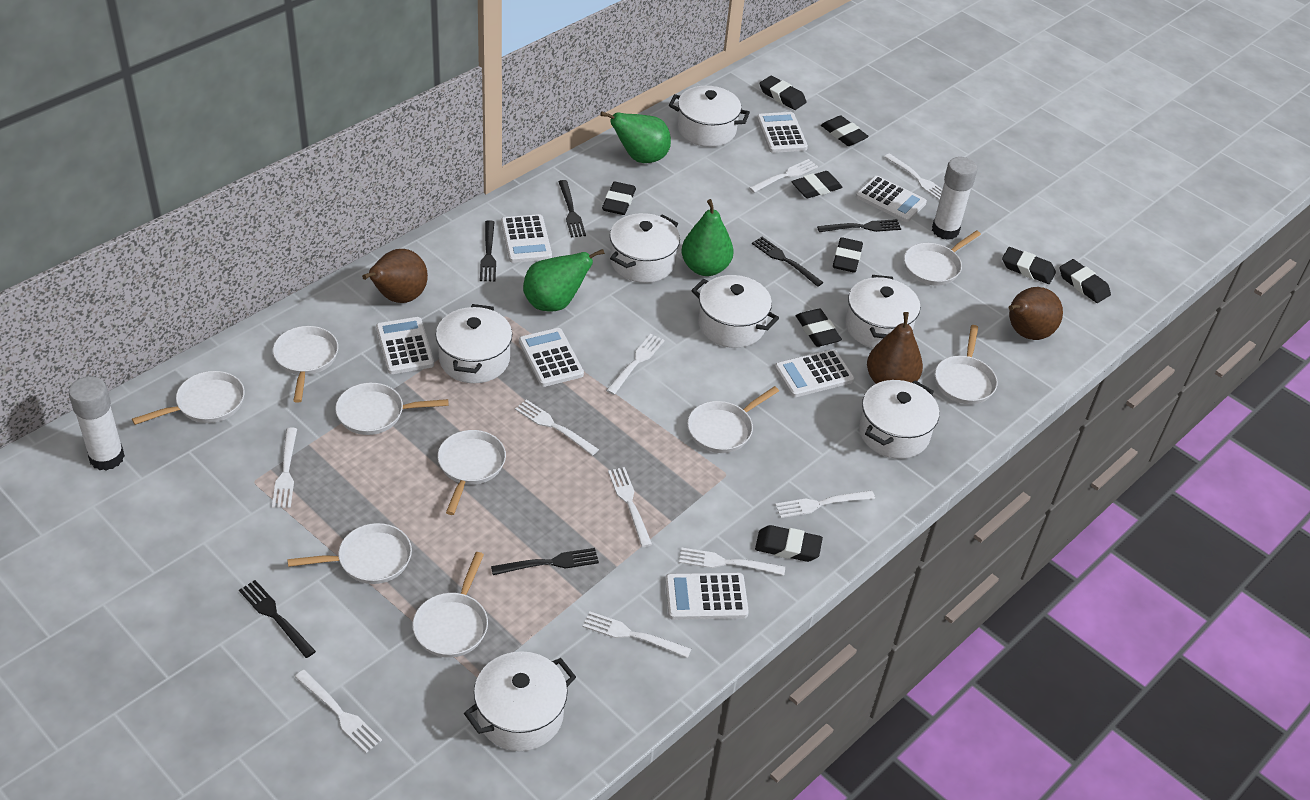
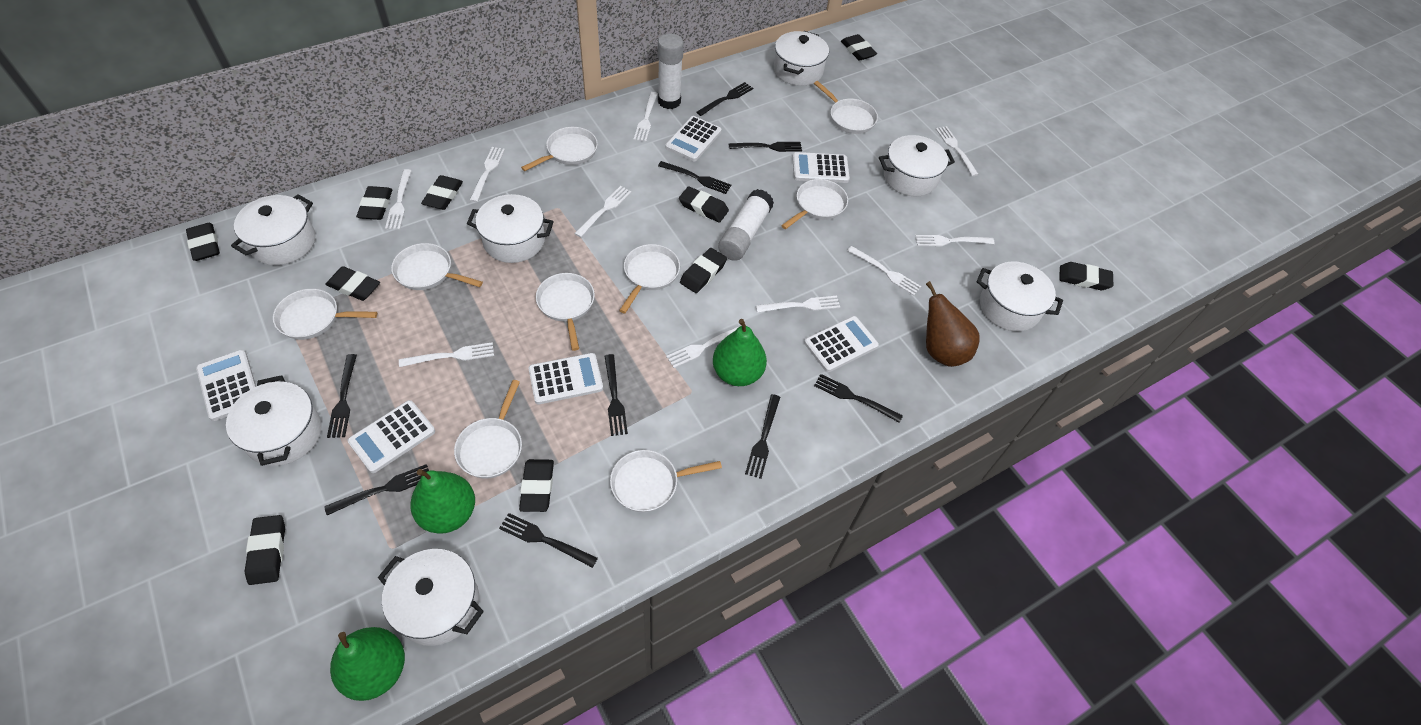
black eraser: 9 -> 10
black fork: 6 -> 9
brown pear: 3 -> 1
white calculator: 7 -> 6

